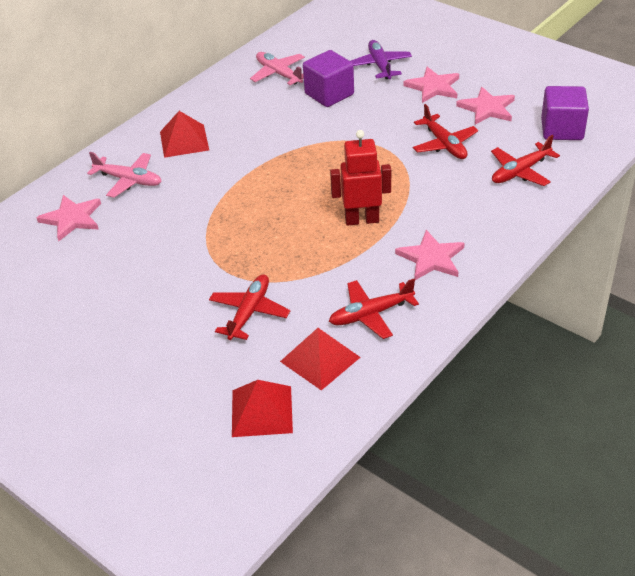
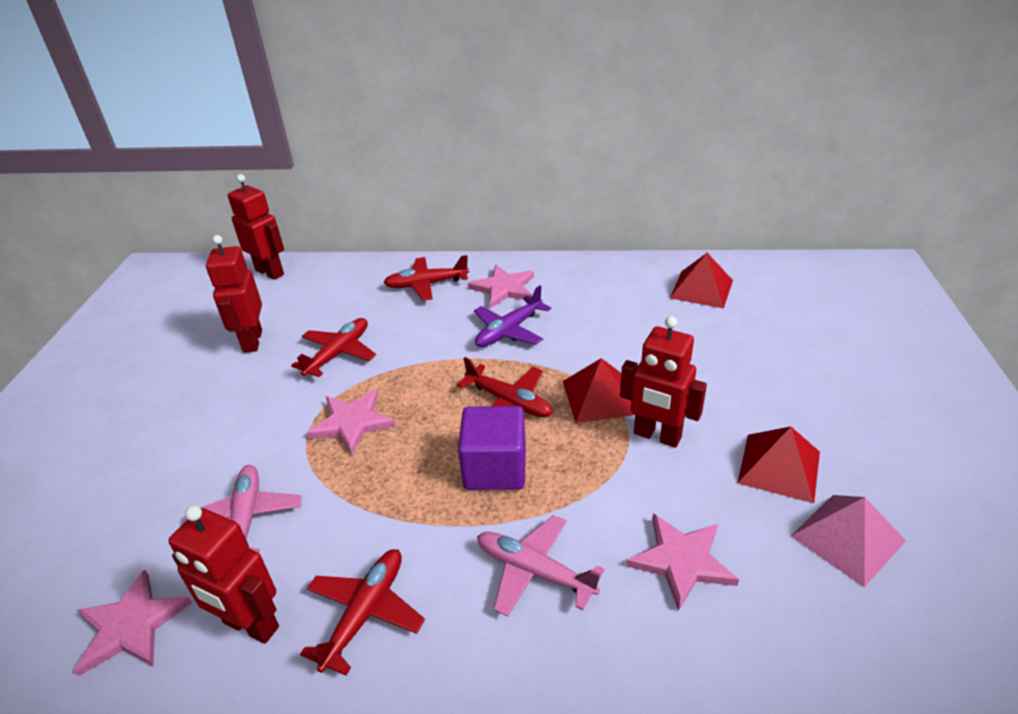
pink pyramid: 0 -> 1
purple cube: 2 -> 1
red robot: 1 -> 4

